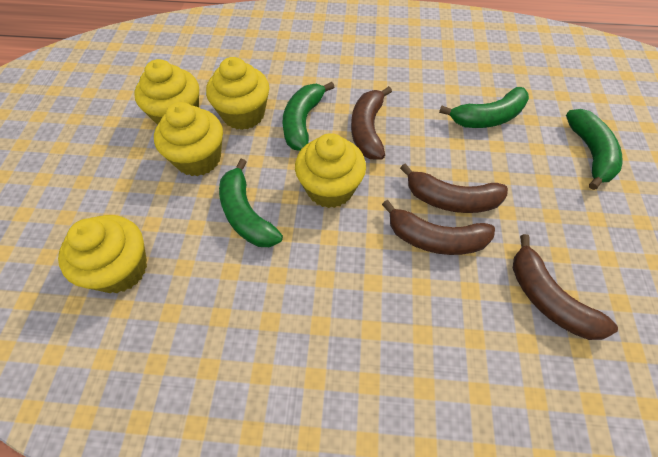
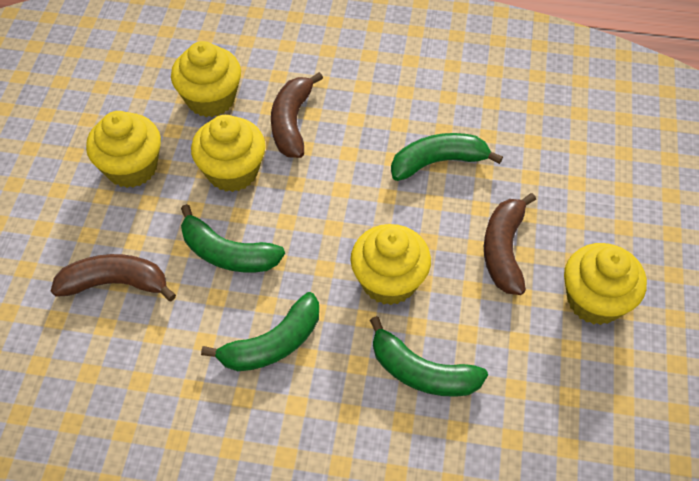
brown banana: 4 -> 3

